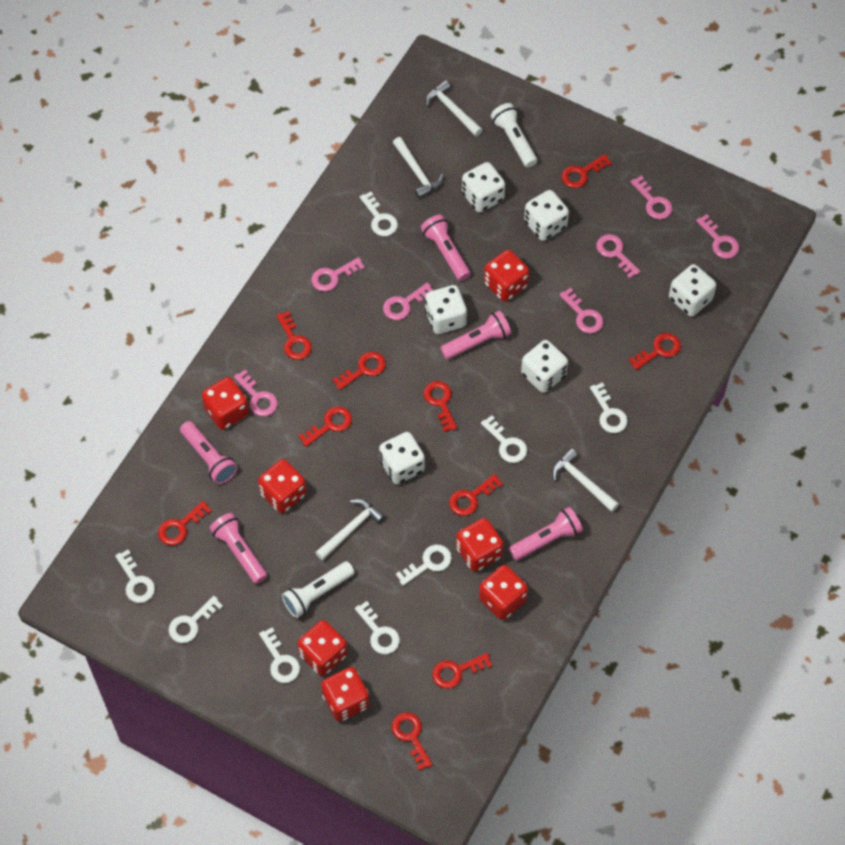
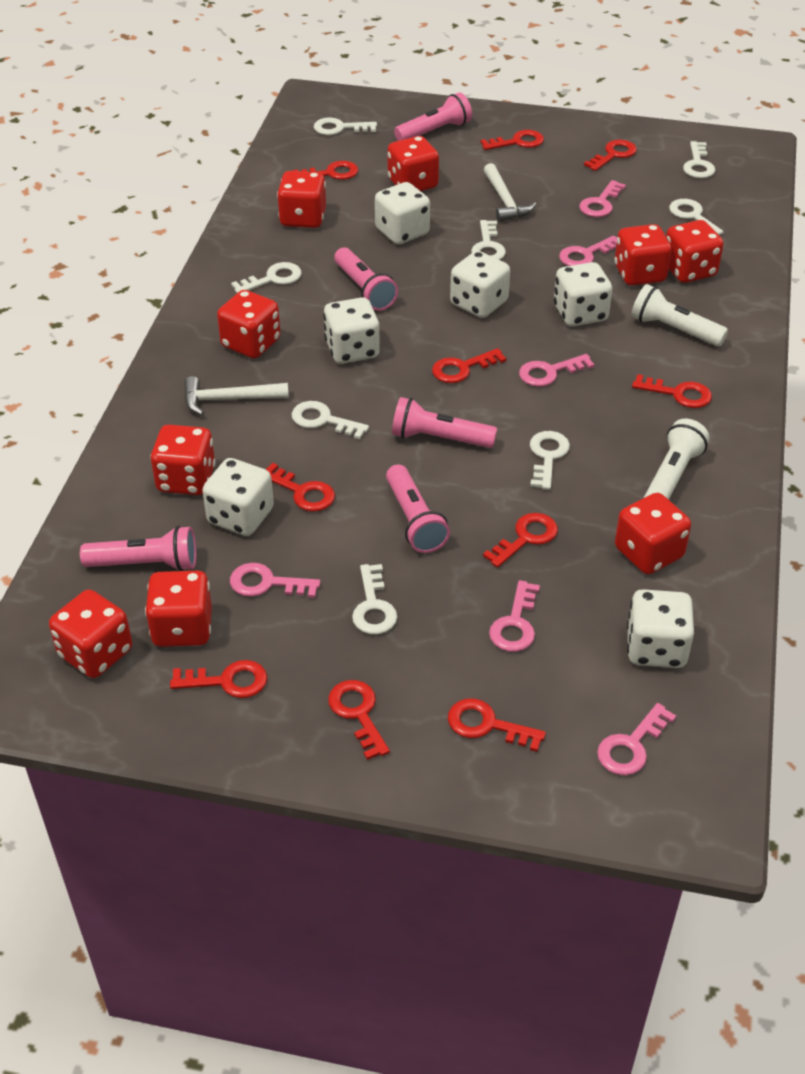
pink key: 7 -> 6
red dice: 7 -> 9
white hammer: 4 -> 2

